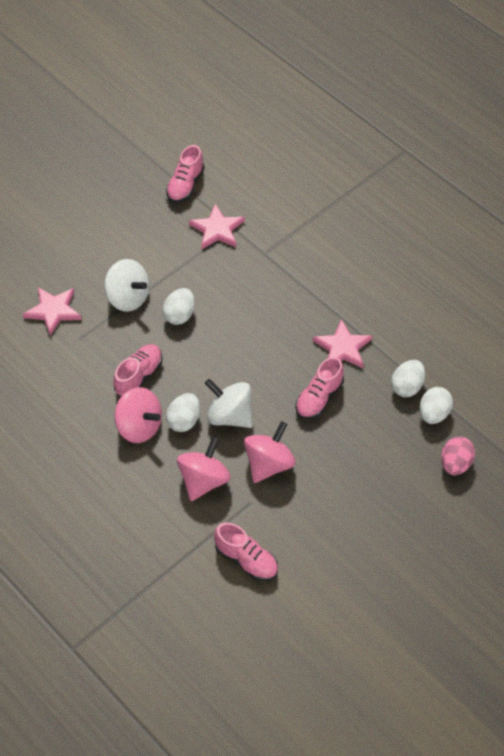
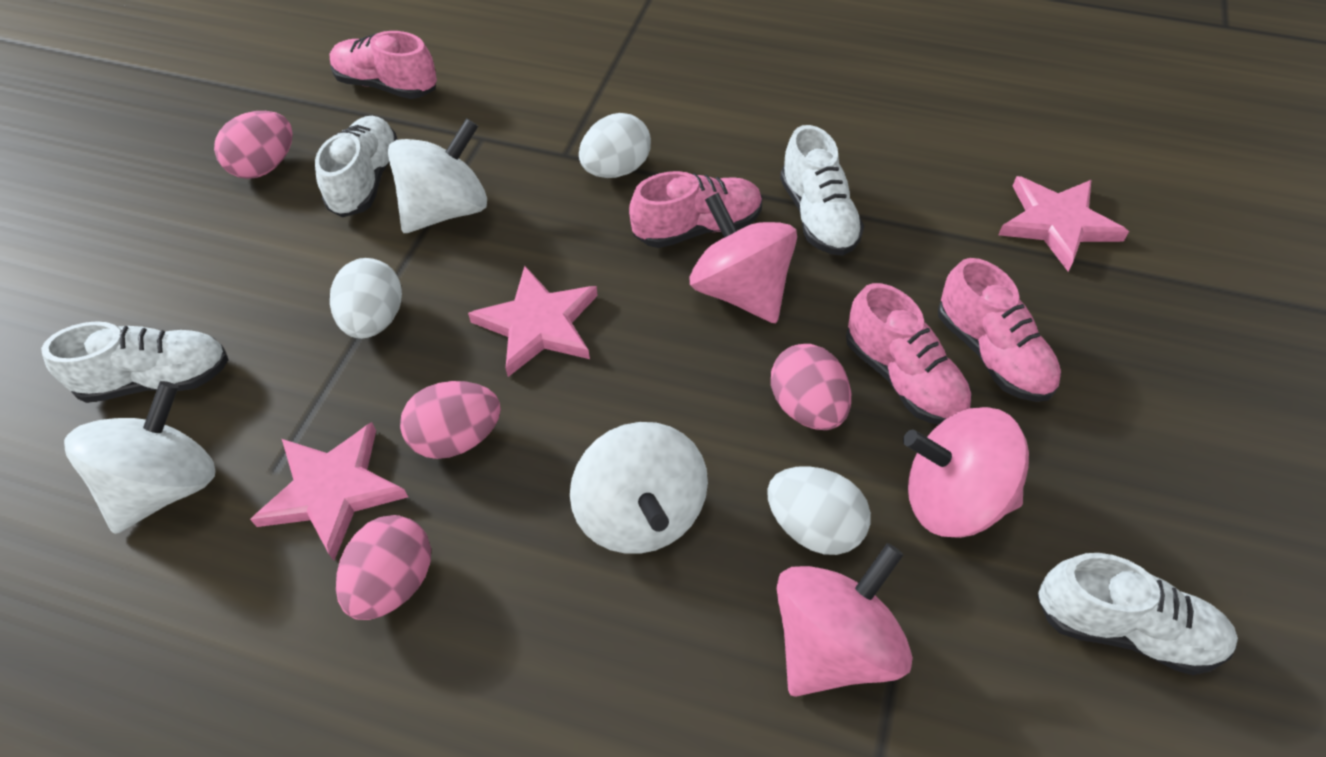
pink egg: 1 -> 4
white egg: 4 -> 3
white shoe: 0 -> 4
white spinning top: 2 -> 3

